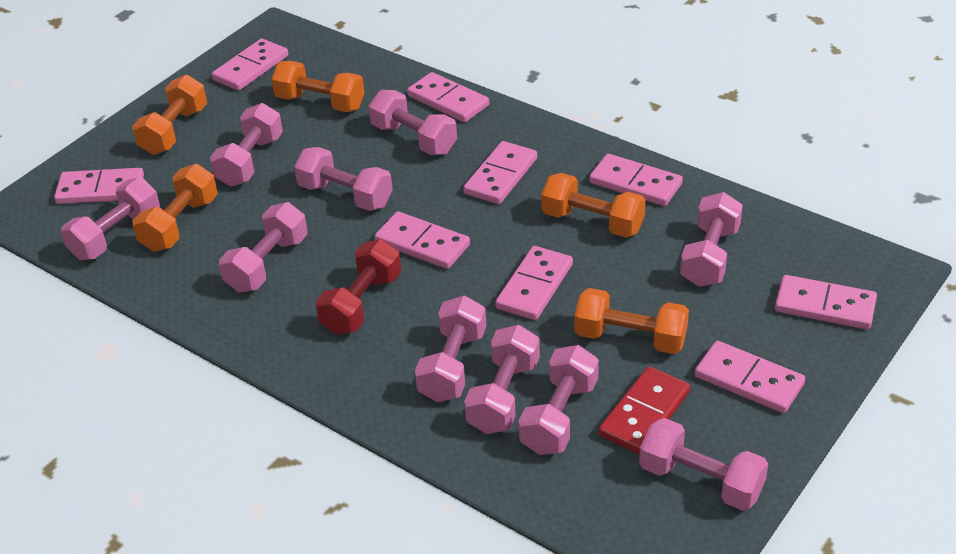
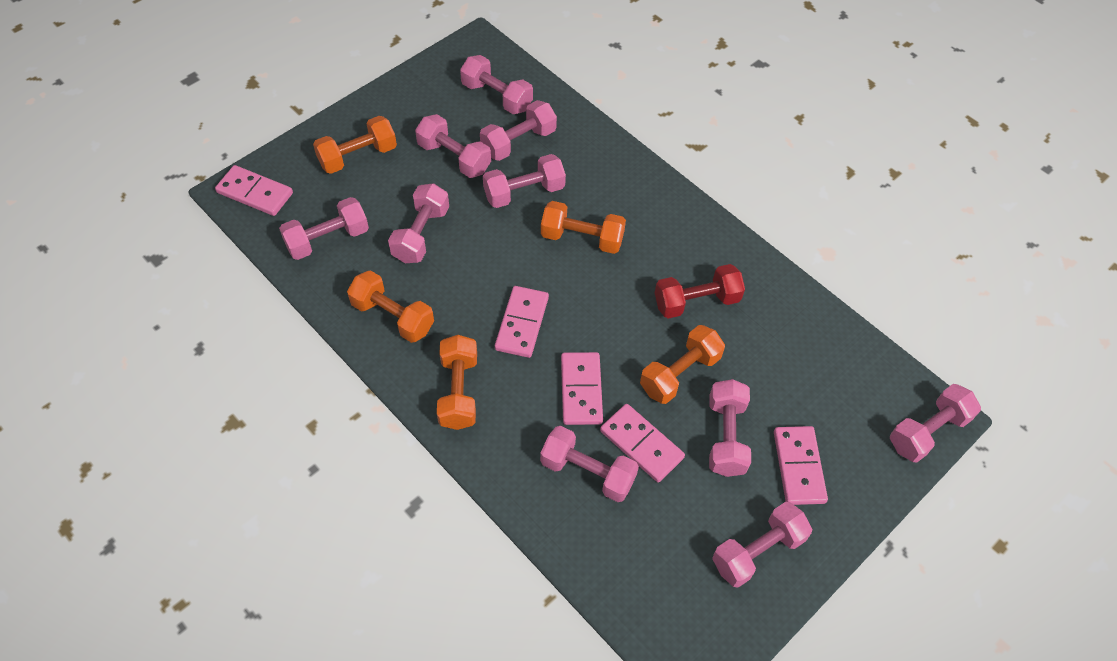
pink domino: 9 -> 5
red domino: 1 -> 0

